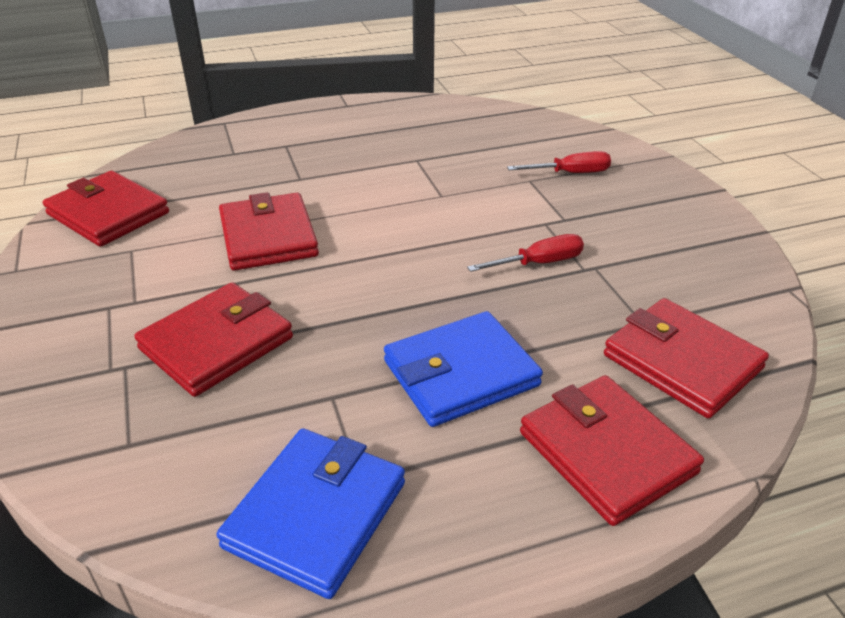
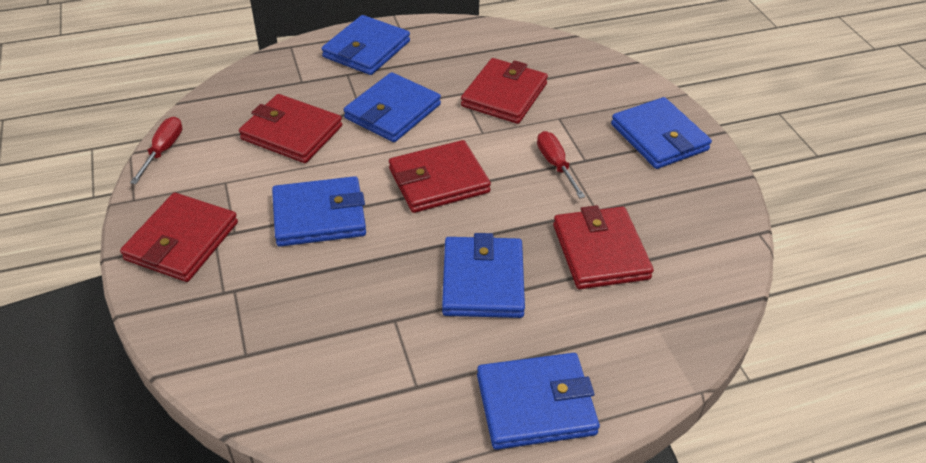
blue wallet: 2 -> 6

